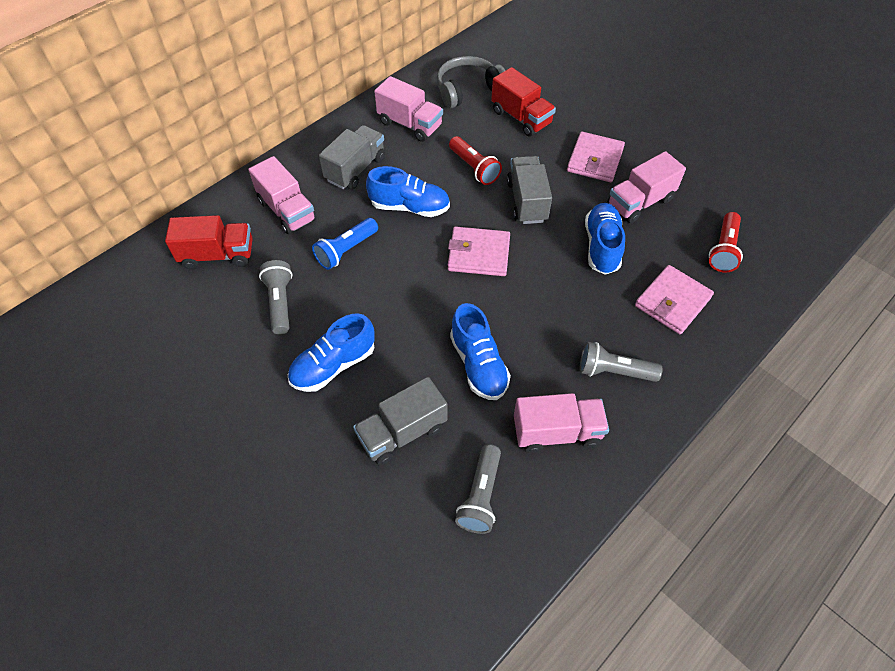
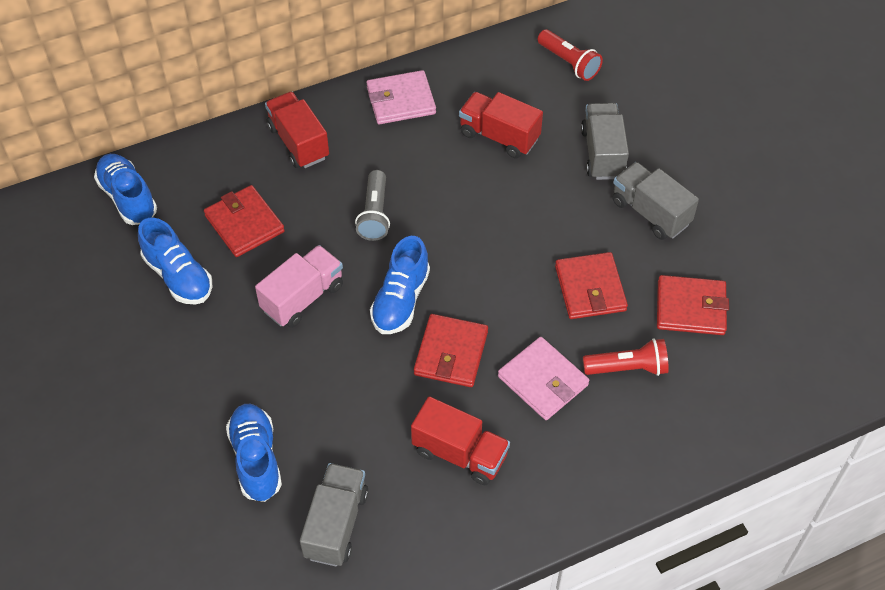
blue flashlight: 1 -> 0
grey flashlight: 3 -> 1
grey headphones: 1 -> 0
pink truck: 4 -> 1
pink wallet: 3 -> 2
red truck: 2 -> 3
red wallet: 0 -> 4

